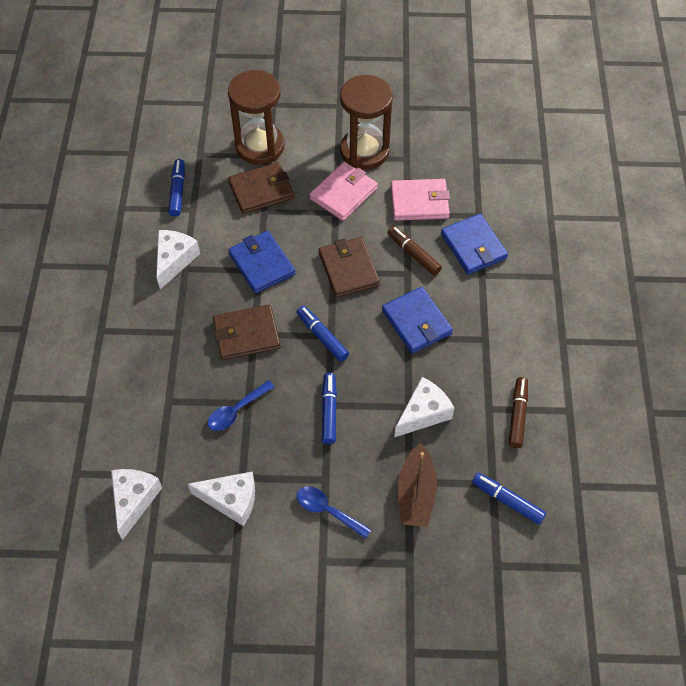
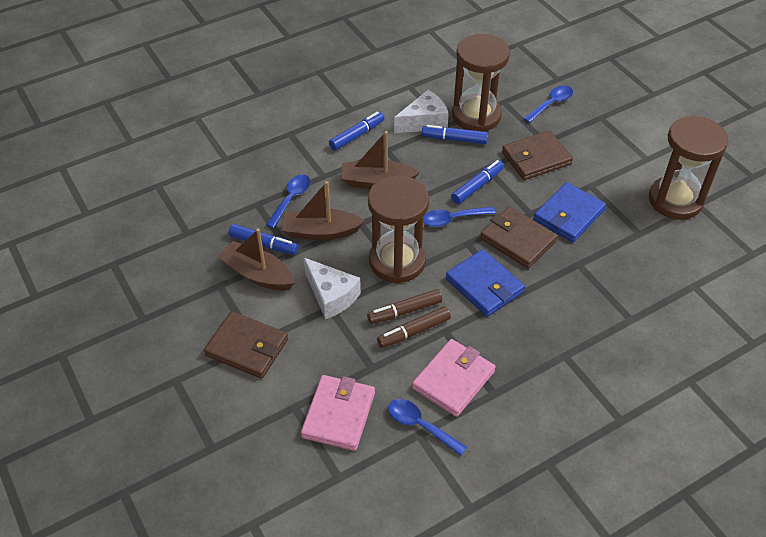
blue spoon: 2 -> 4
blue wallet: 3 -> 2
brown boat: 1 -> 3
brown hourglass: 2 -> 3
white cheese: 4 -> 2

